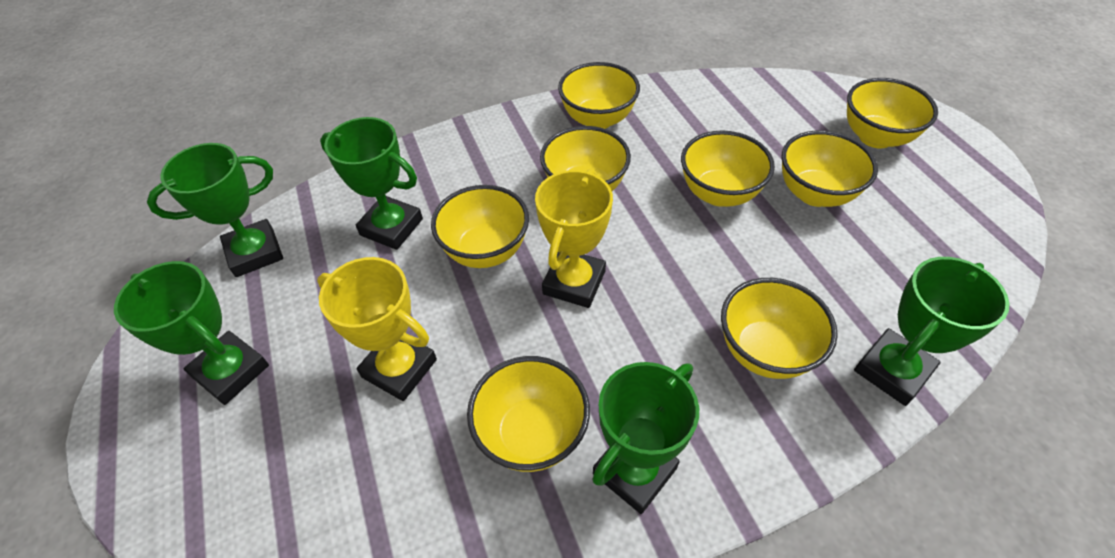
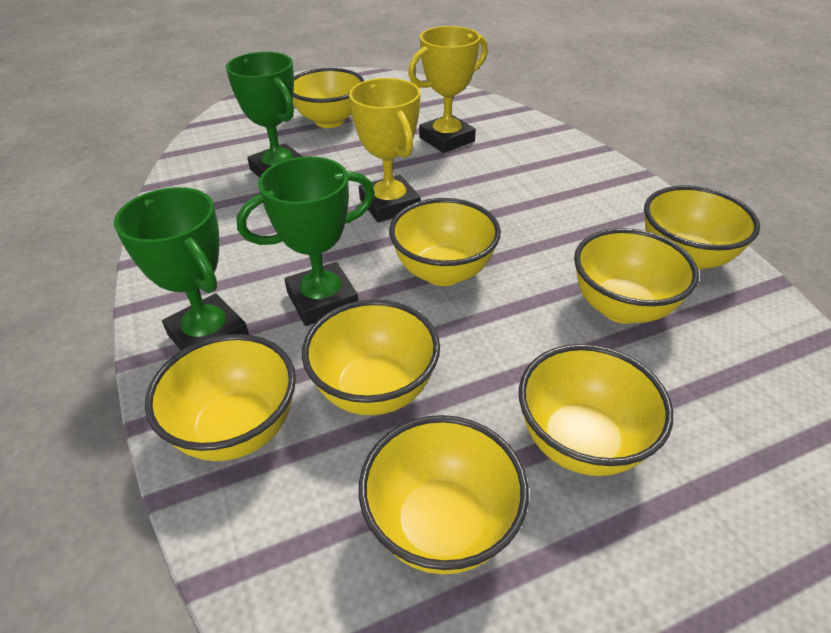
green trophy: 5 -> 3

